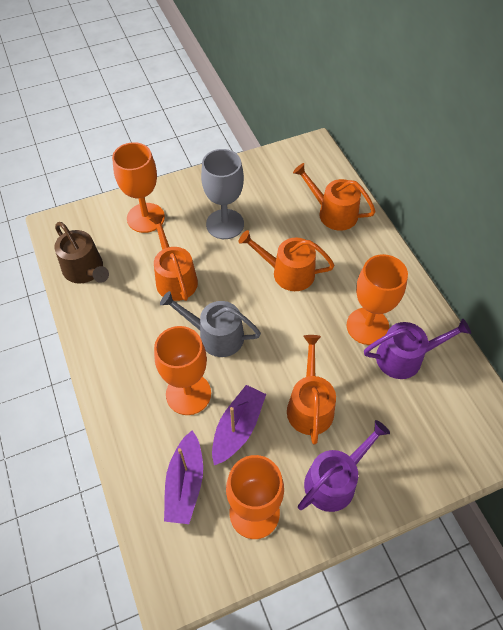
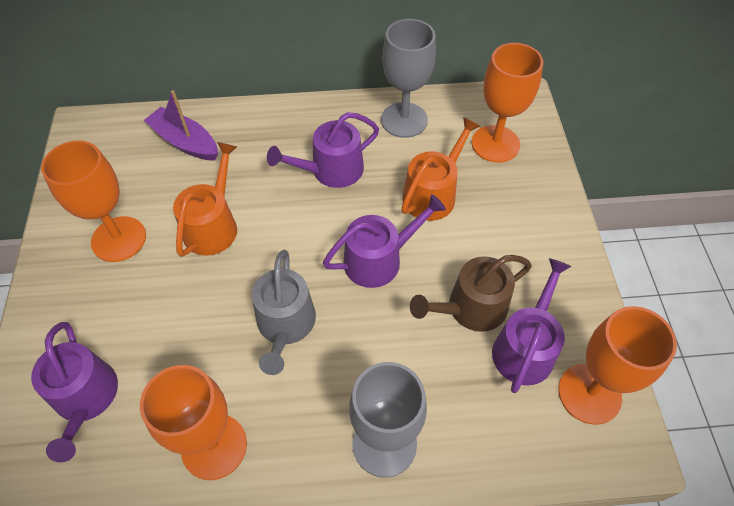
grey goblet: 1 -> 2
orange watering can: 4 -> 2
purple boat: 2 -> 1
purple watering can: 2 -> 4

